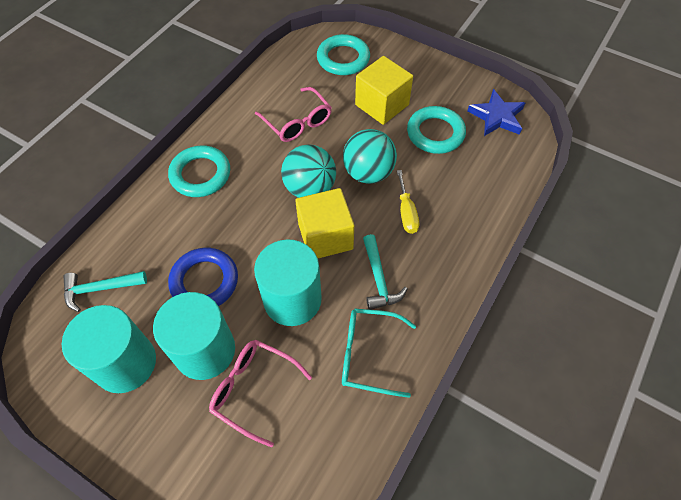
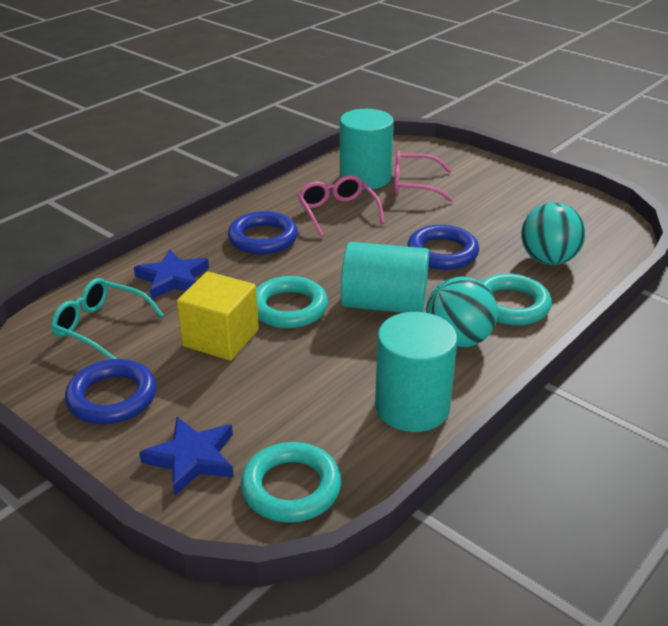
blue ring: 1 -> 3
blue star: 1 -> 2
turquoise hammer: 2 -> 0
yellow cube: 2 -> 1
yellow screwdriver: 1 -> 0

